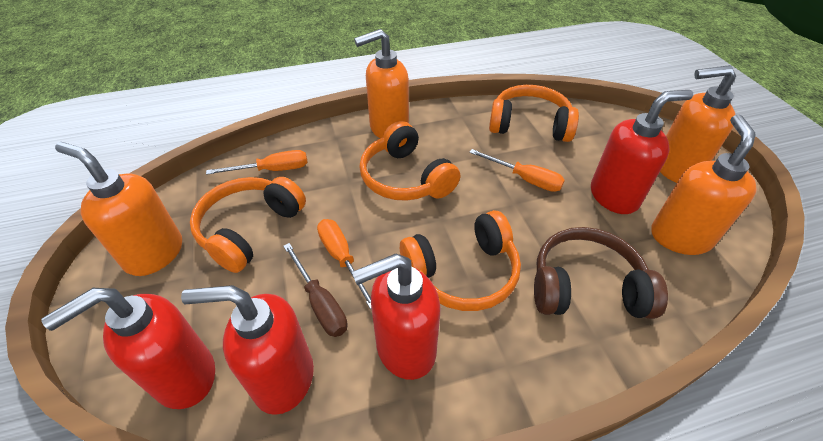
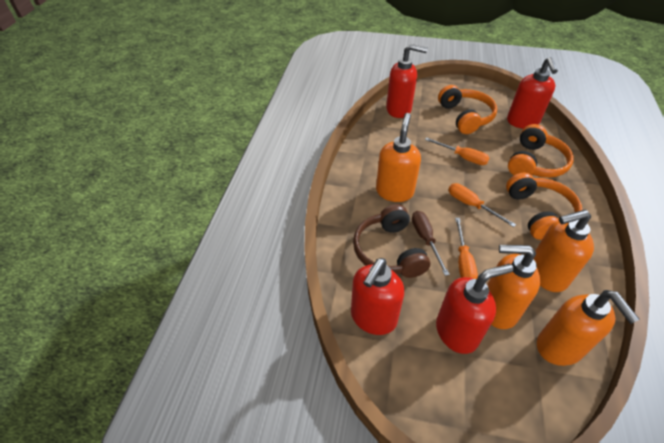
orange headphones: 4 -> 3

